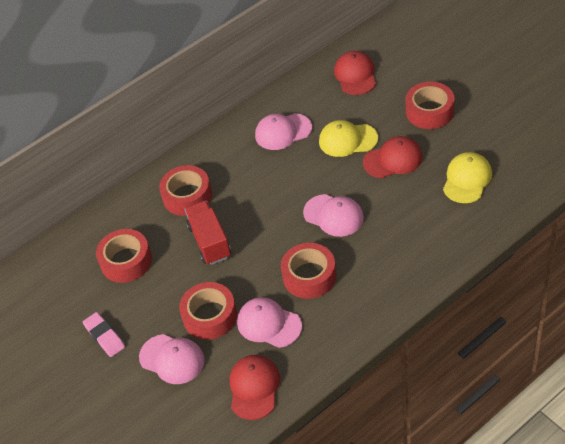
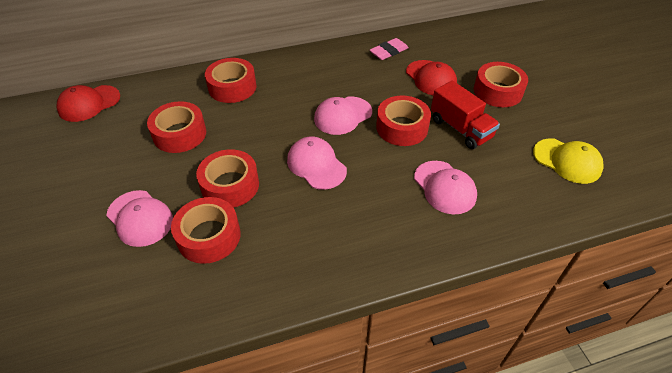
red cap: 3 -> 2
red tape: 5 -> 6
yellow cap: 2 -> 1

